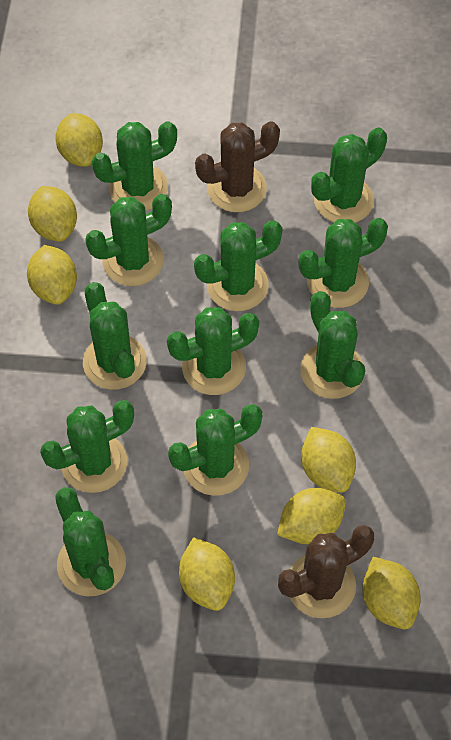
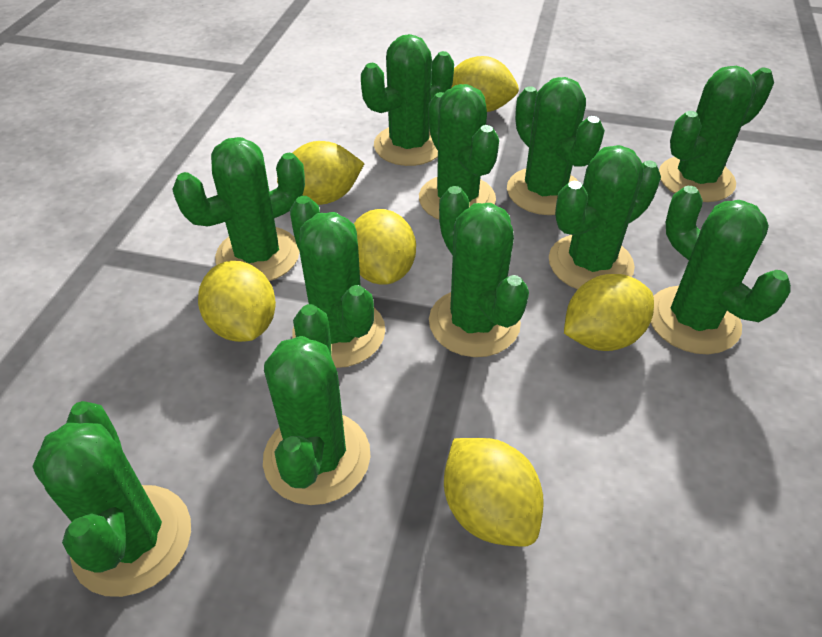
brown cactus: 2 -> 0
yellow lemon: 7 -> 6

